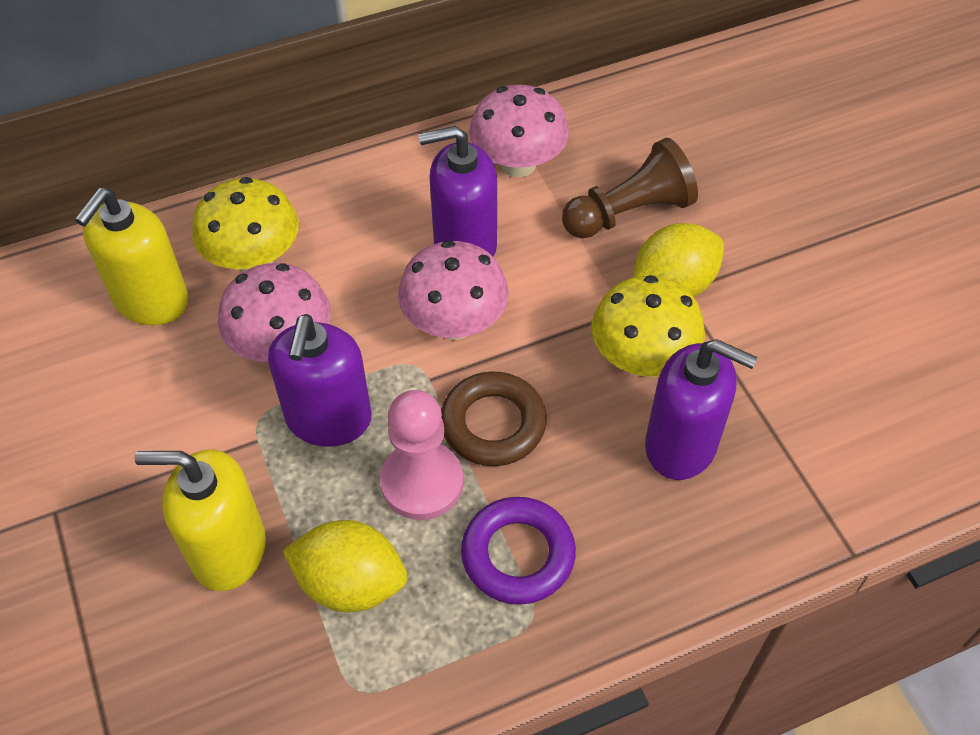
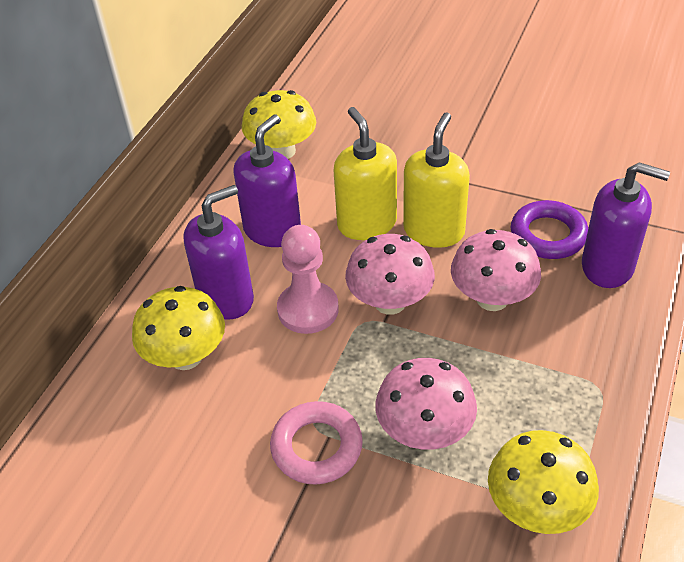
brown pawn: 1 -> 0
brown ring: 1 -> 0
pink ring: 0 -> 1
yellow lemon: 2 -> 0
yellow mushroom: 2 -> 3

